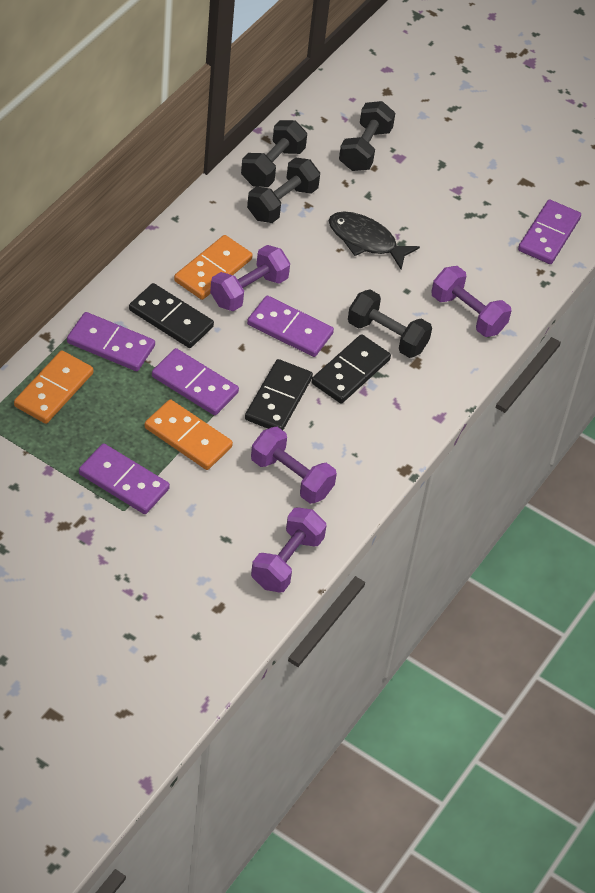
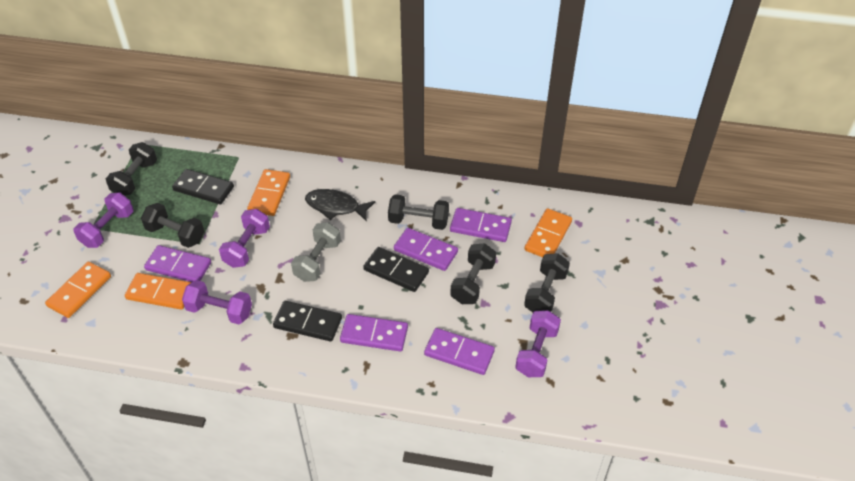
black dumbbell: 4 -> 5
grey dumbbell: 0 -> 1
orange domino: 3 -> 4

